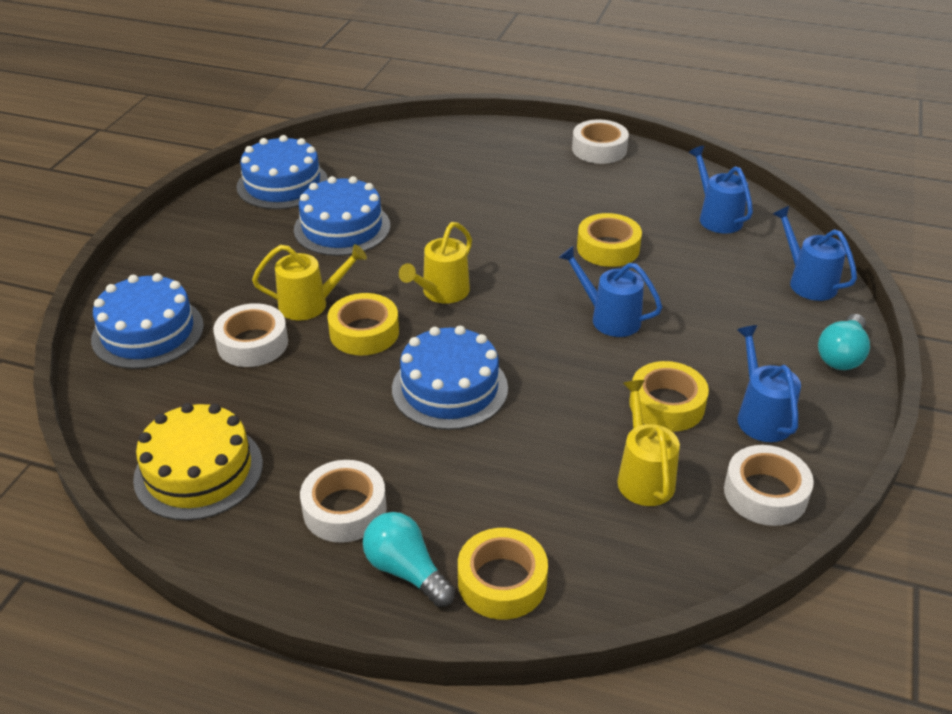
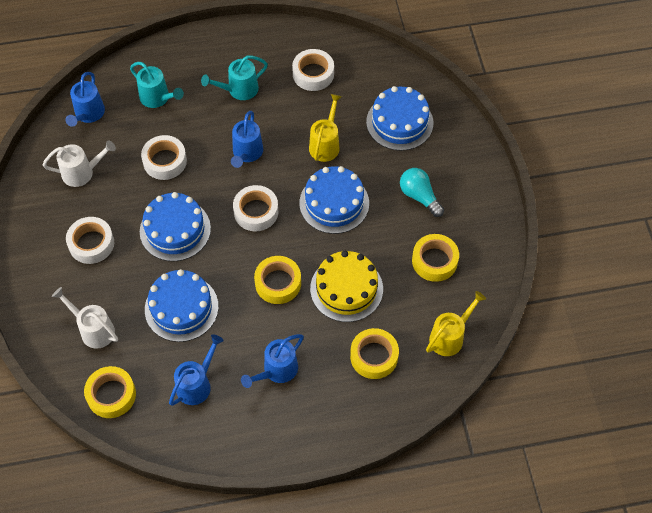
turquoise light bulb: 2 -> 1
turquoise watering can: 0 -> 2
white watering can: 0 -> 2
yellow watering can: 3 -> 2

